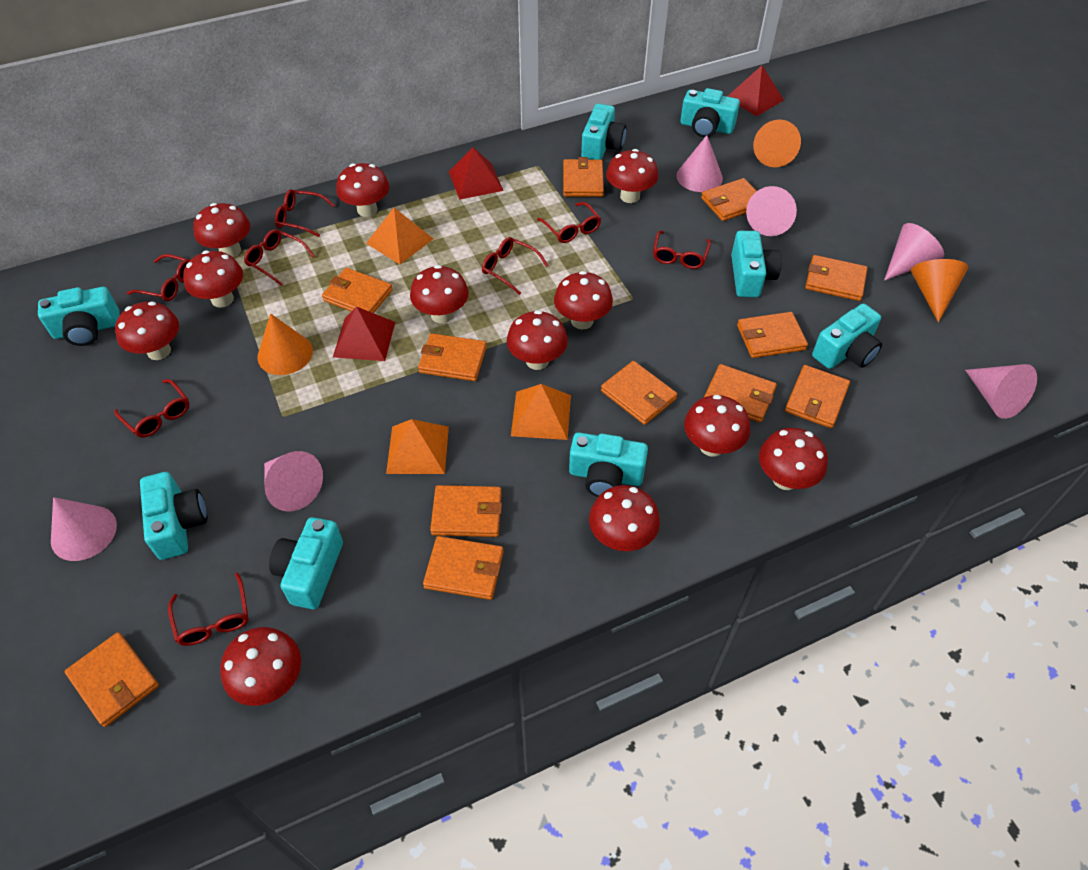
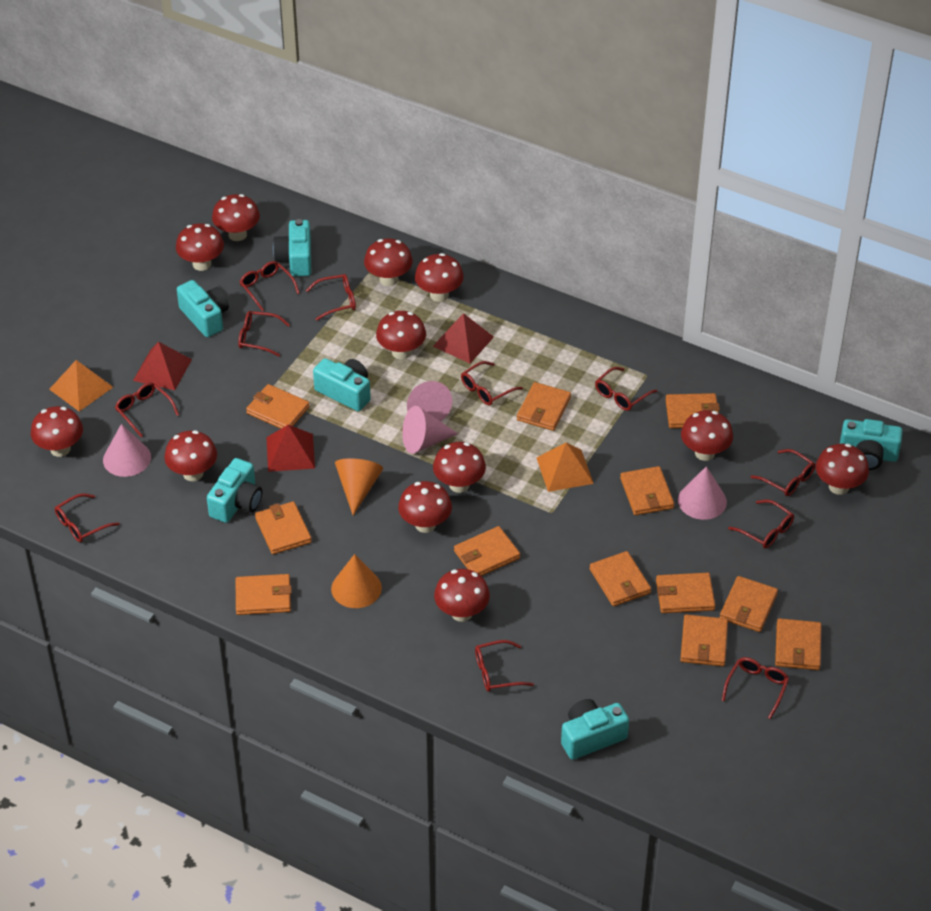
orange cone: 3 -> 2
orange pyramid: 3 -> 2
pink cone: 6 -> 4
red glasses: 8 -> 11
turquoise camera: 8 -> 6

